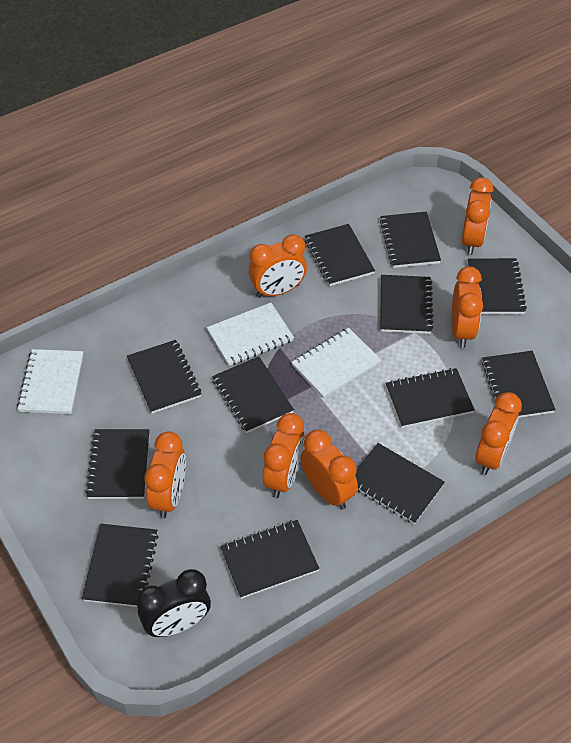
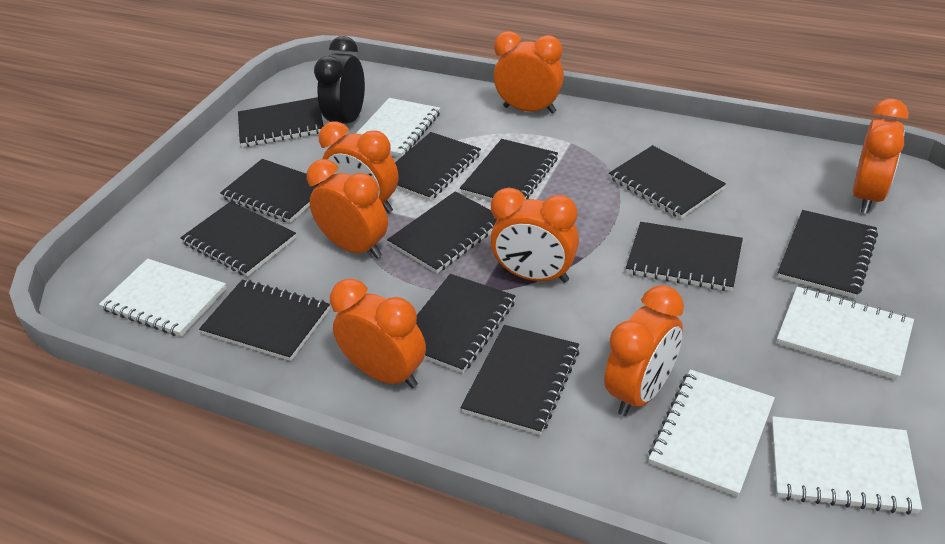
white notebook: 3 -> 5

